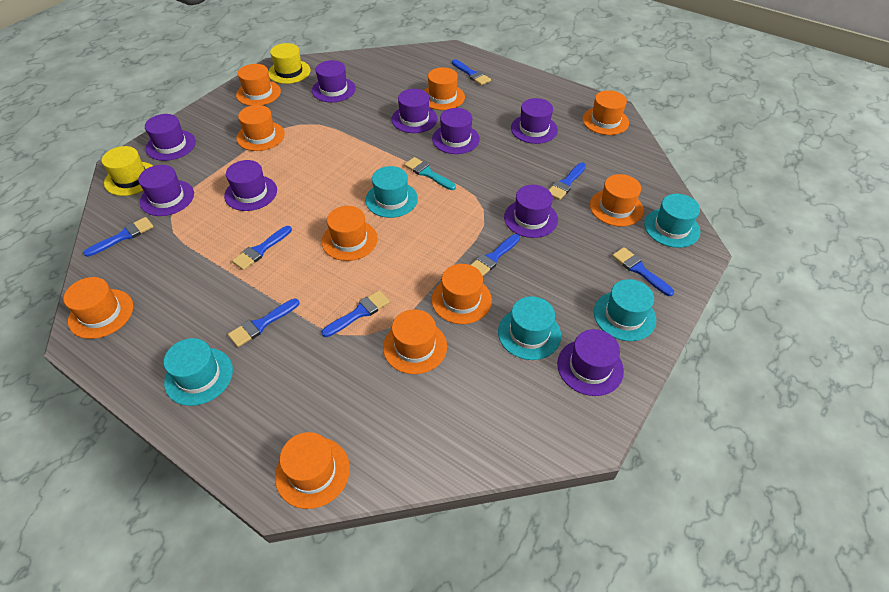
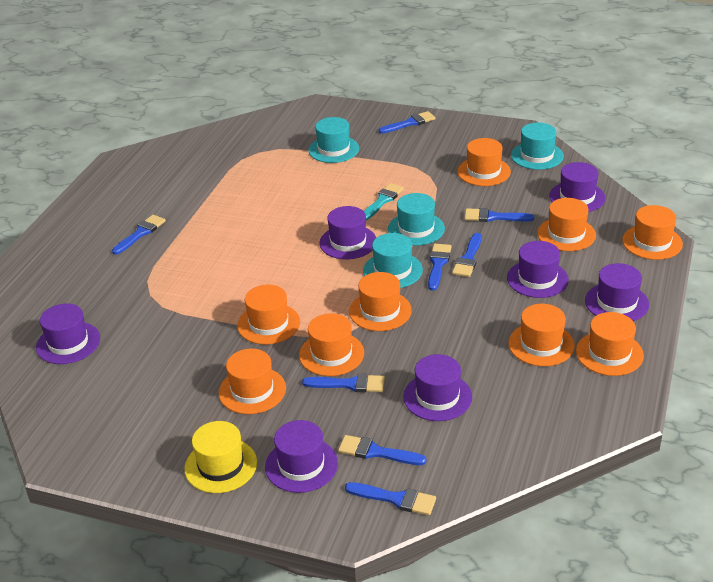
orange hat: 10 -> 9
purple hat: 9 -> 7
turquoise hat: 5 -> 4
yellow hat: 2 -> 1

